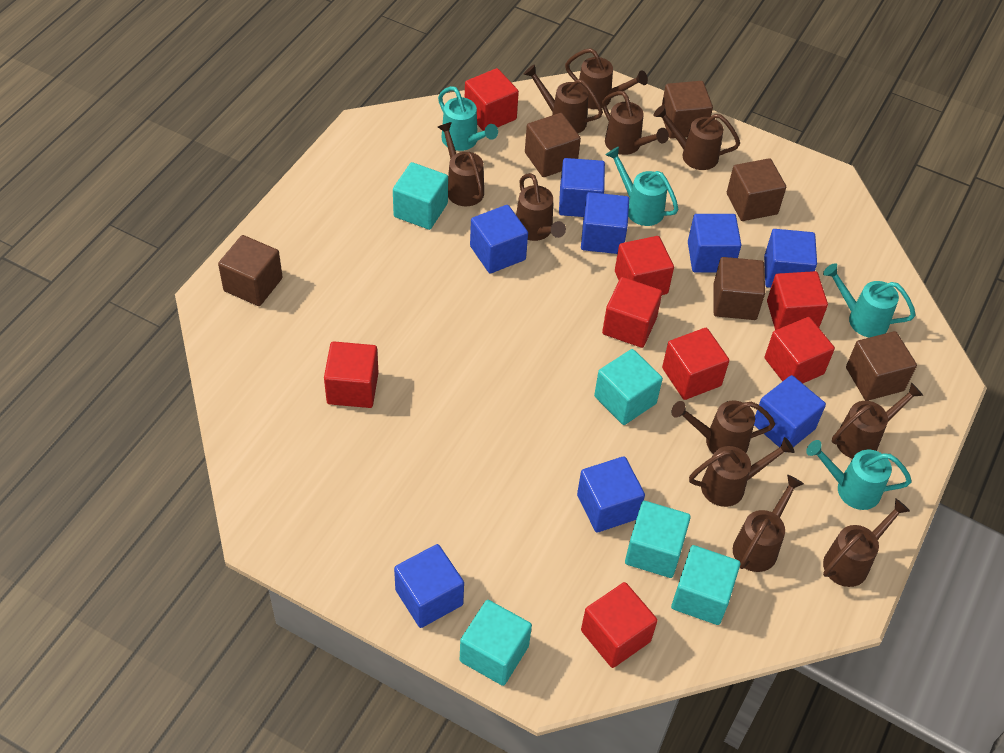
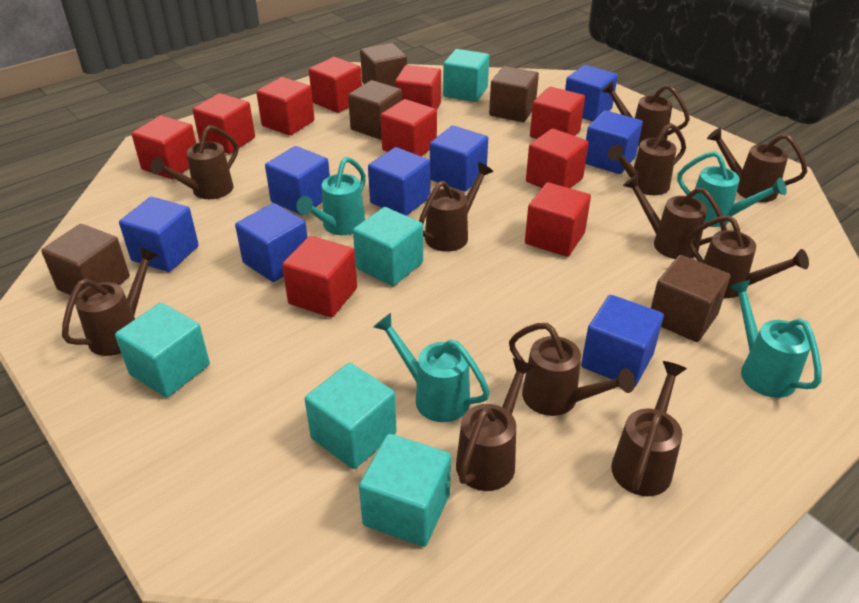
brown cube: 6 -> 5
red cube: 8 -> 10

